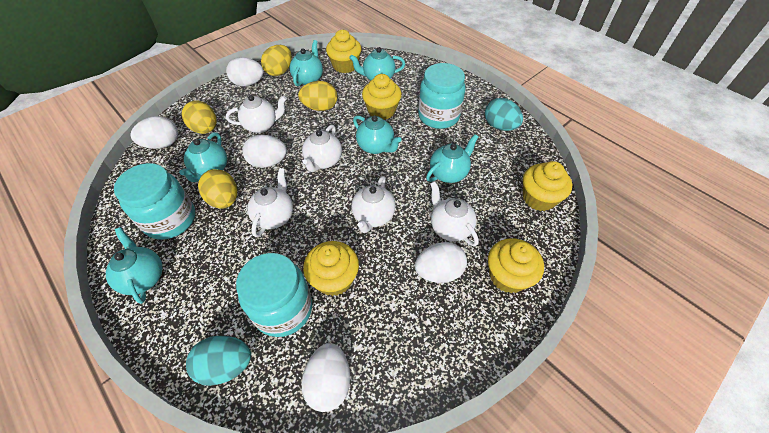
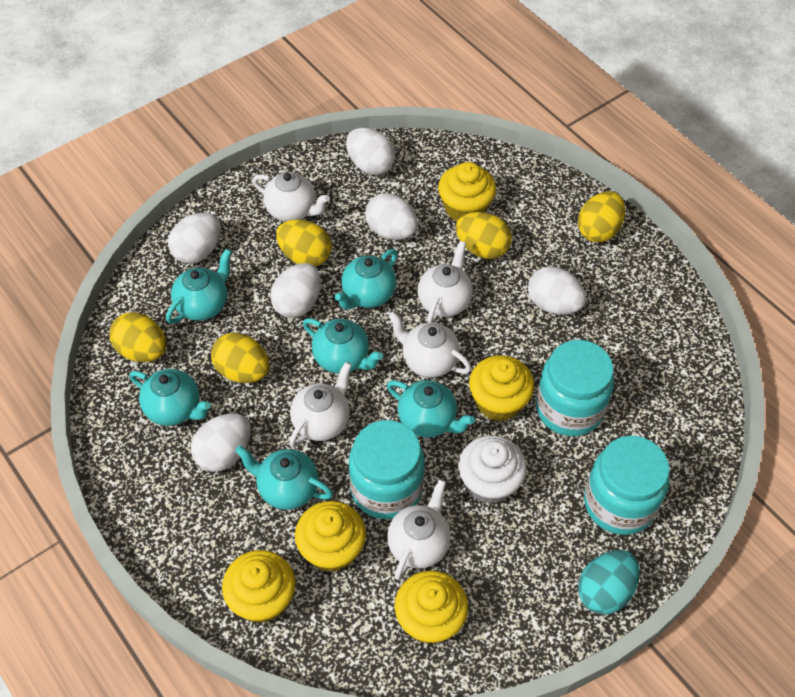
turquoise egg: 2 -> 1
white cupcake: 0 -> 1
white egg: 5 -> 6
yellow egg: 4 -> 5

